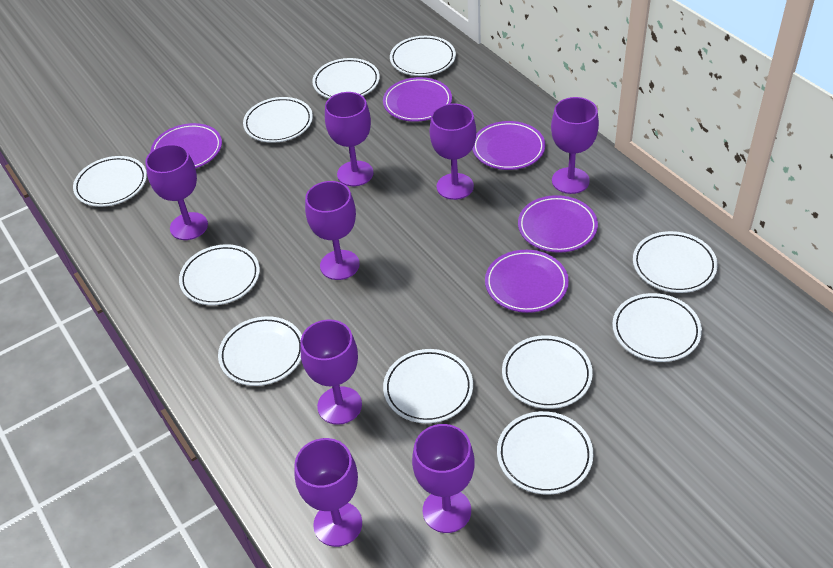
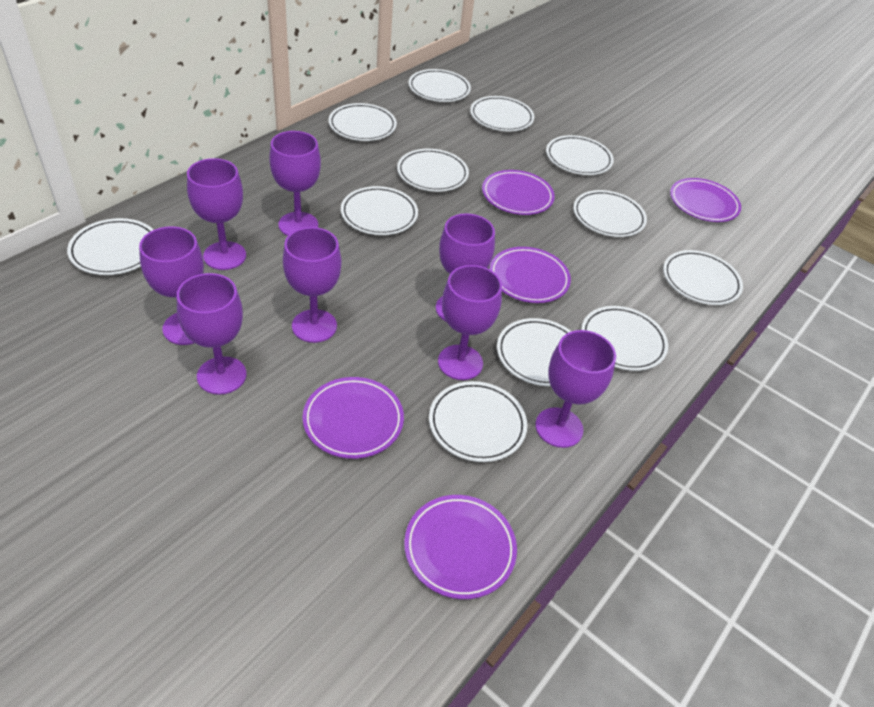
white plate: 11 -> 12

